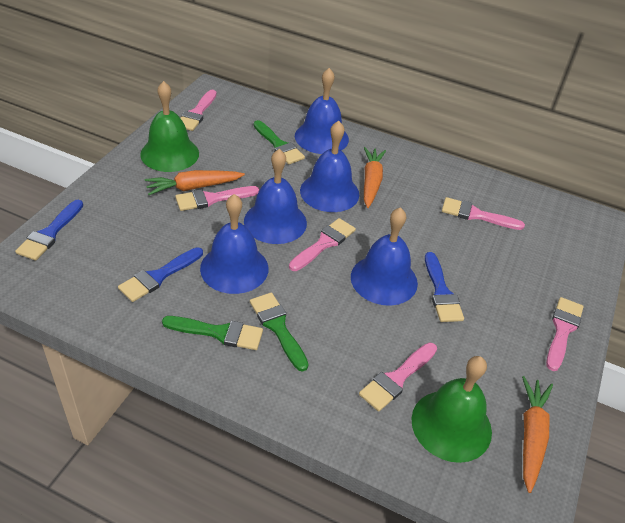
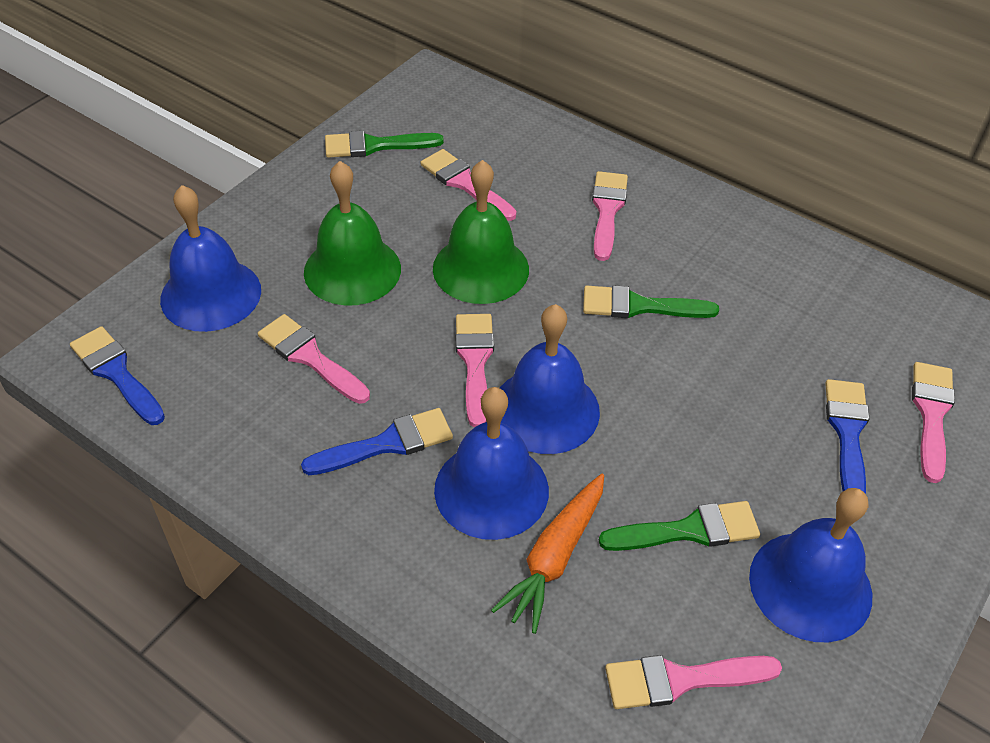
blue bell: 5 -> 4
orange carrot: 3 -> 1

